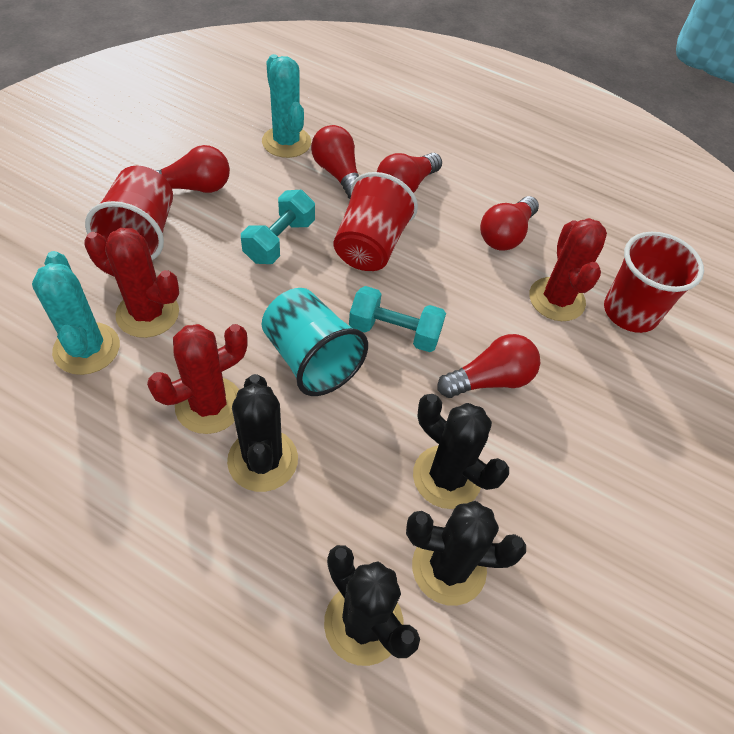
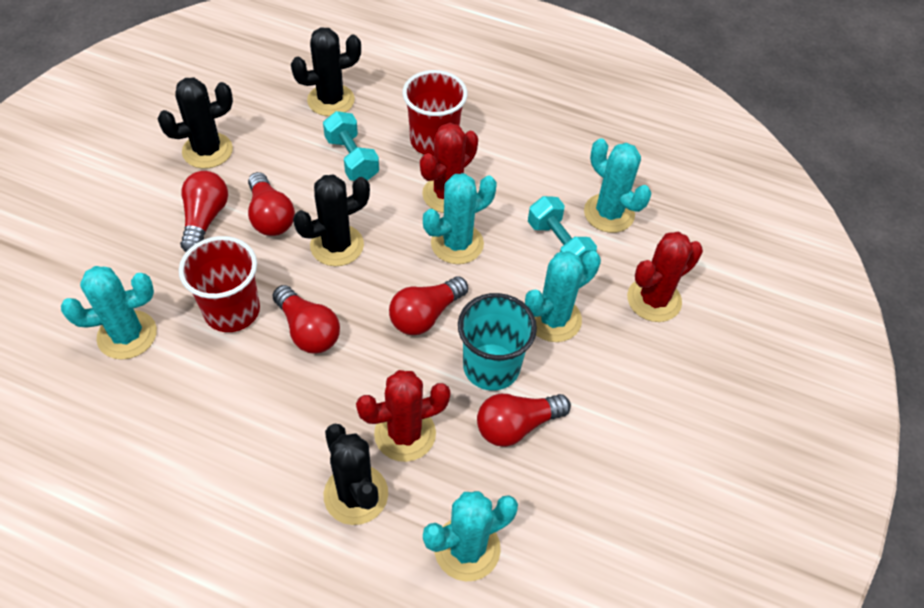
red cup: 3 -> 2
turquoise cactus: 2 -> 5

